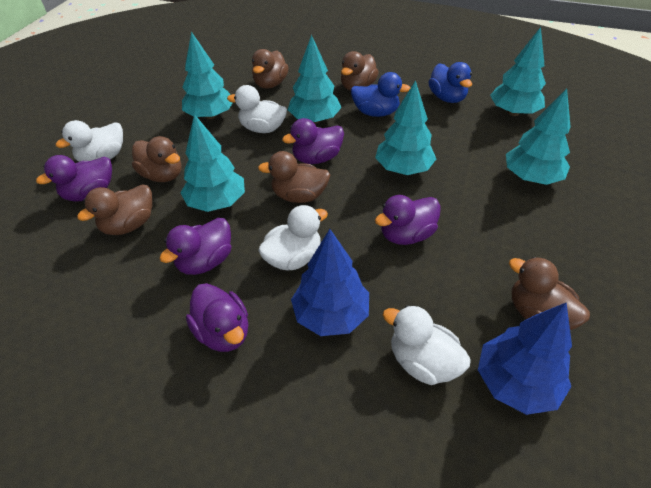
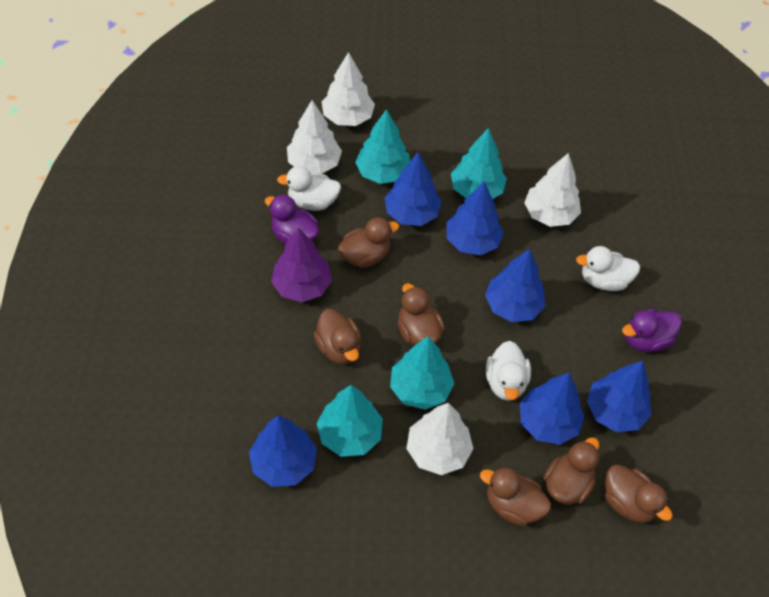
blue duck: 2 -> 0
blue tree: 2 -> 6
purple duck: 5 -> 2
purple tree: 0 -> 1
turquoise tree: 6 -> 4
white duck: 4 -> 3
white tree: 0 -> 4

